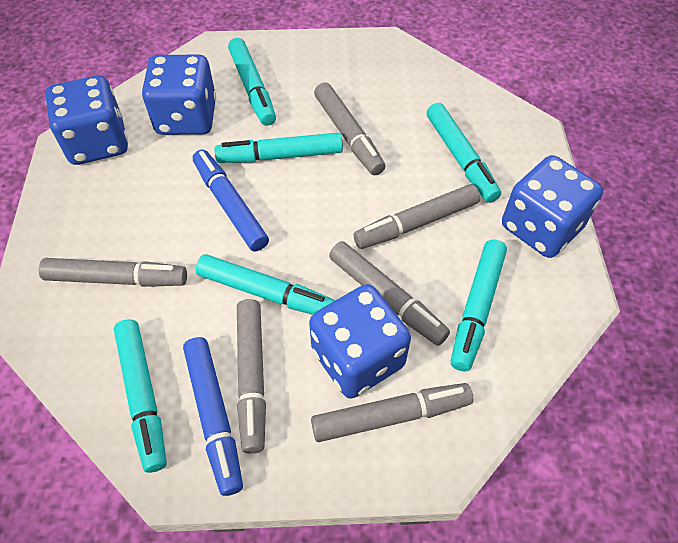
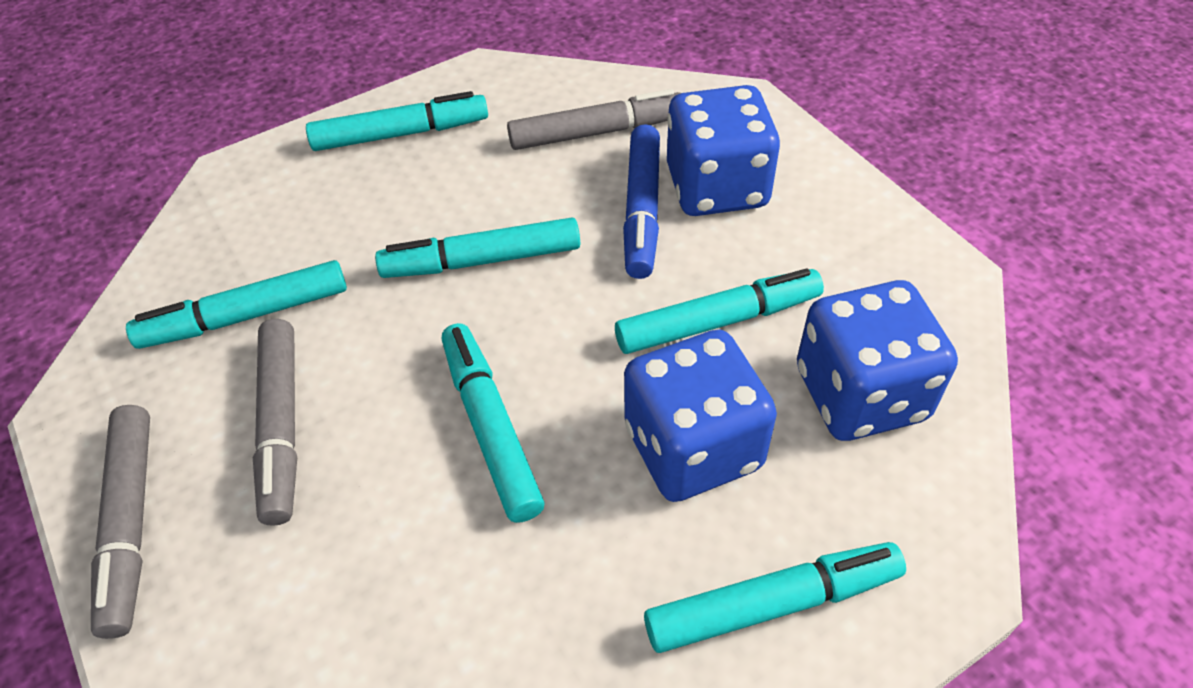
blue dice: 4 -> 3
blue marker: 2 -> 1
grey marker: 6 -> 3

